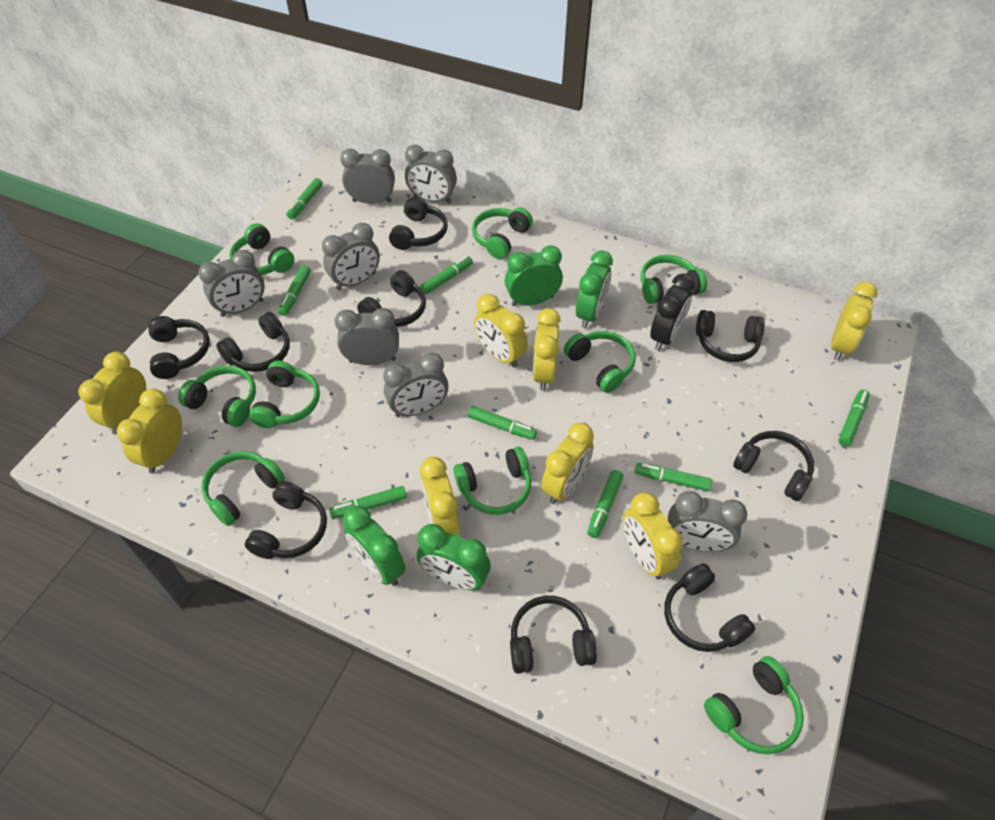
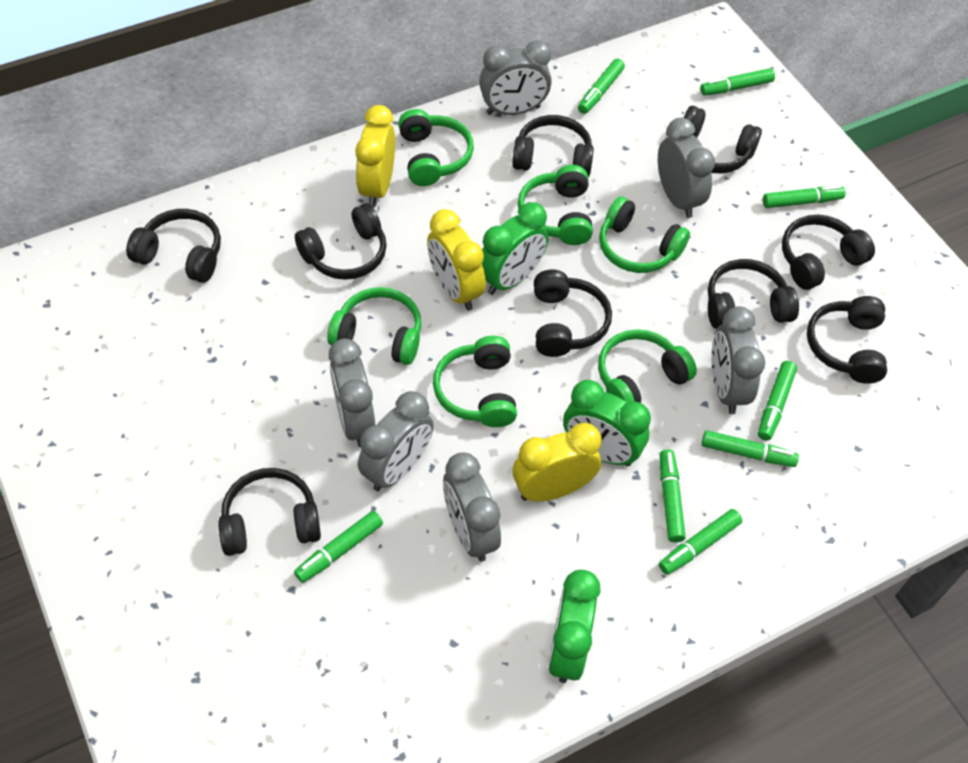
black clock: 1 -> 0
green clock: 4 -> 3
green headphones: 9 -> 6
grey clock: 7 -> 6
yellow clock: 8 -> 3

